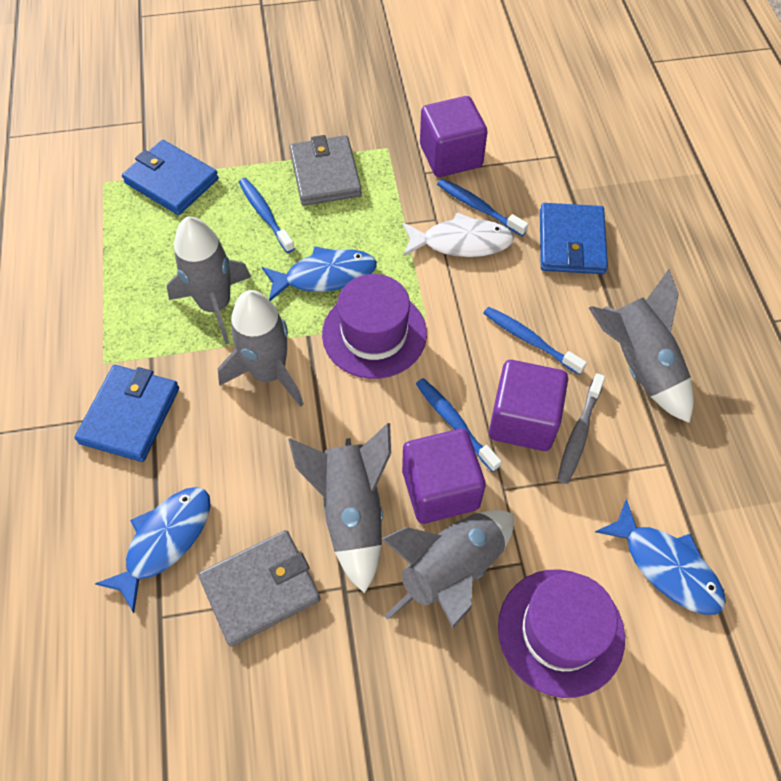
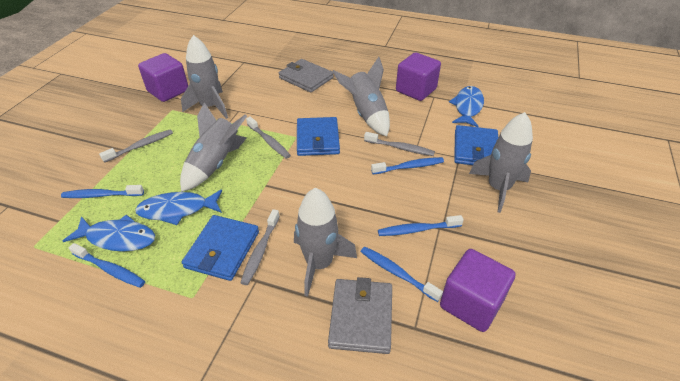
blue toothbrush: 4 -> 5
grey toothbrush: 1 -> 4
purple hat: 2 -> 0
white fish: 1 -> 0

